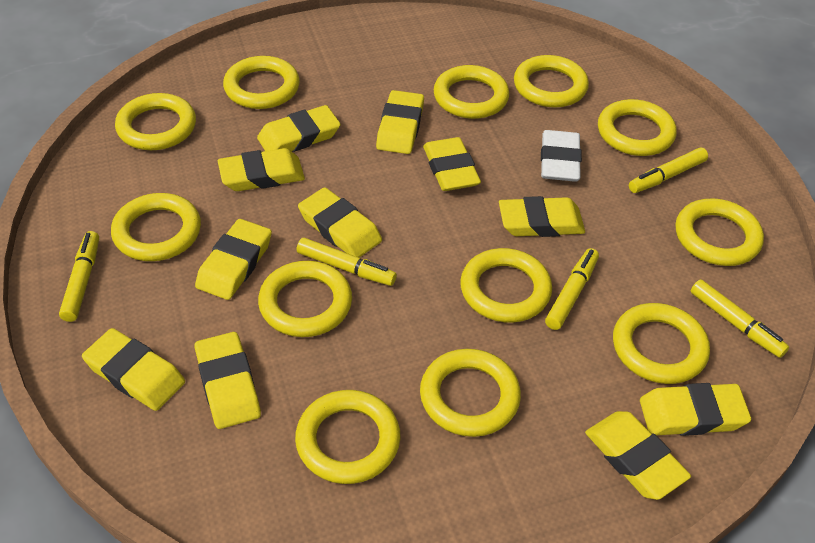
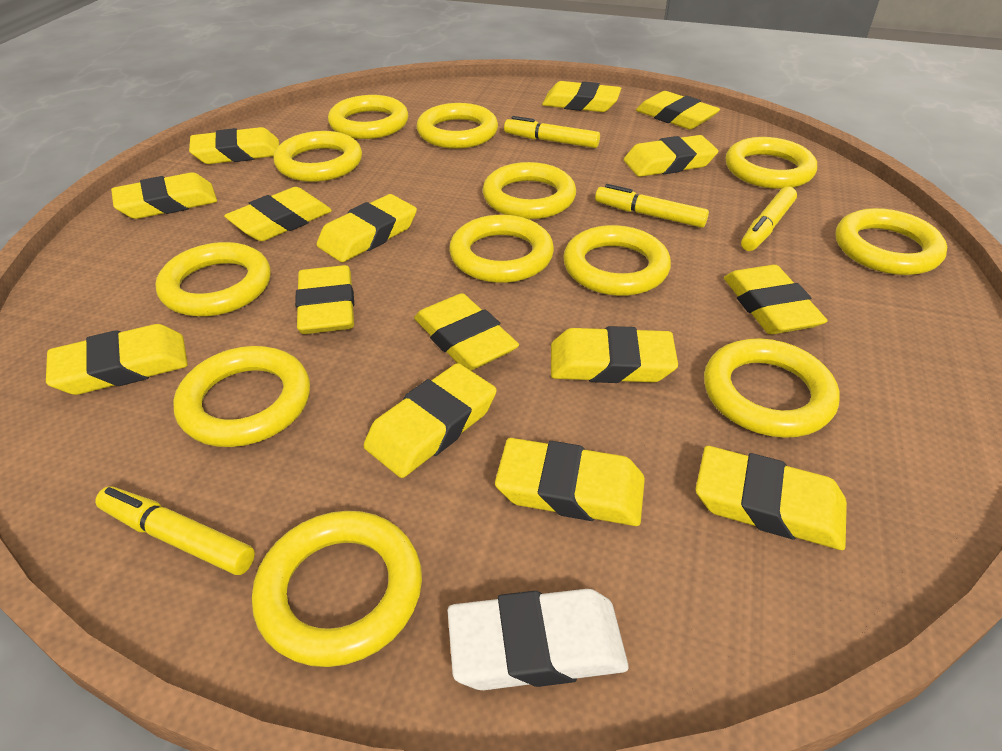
yellow eraser: 11 -> 15
yellow marker: 5 -> 4

